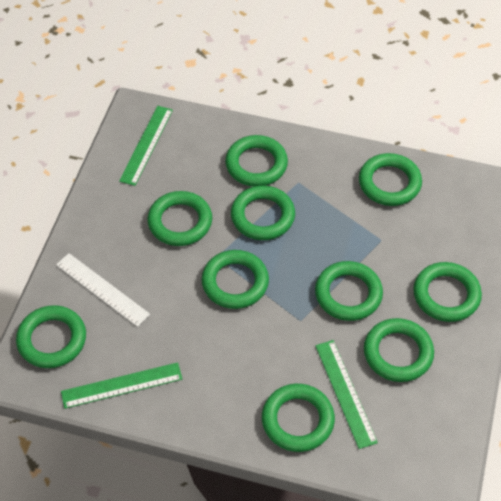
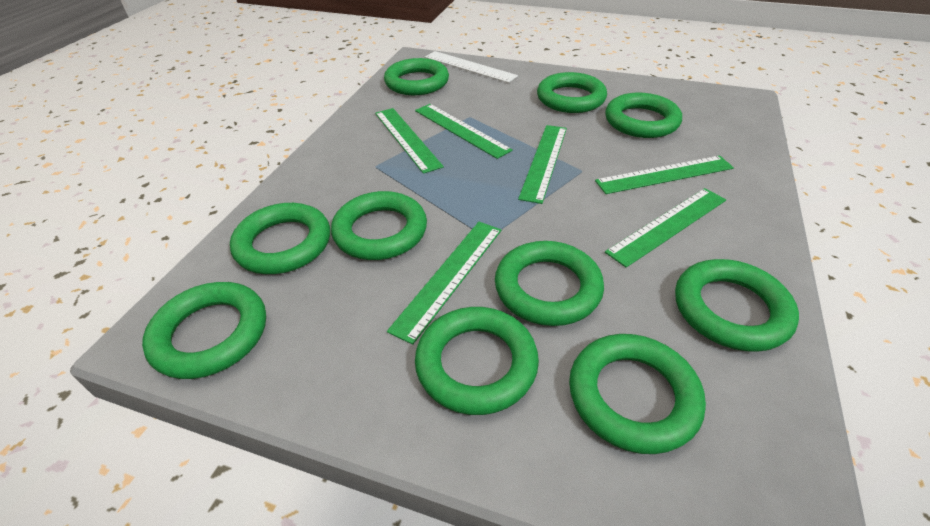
green ruler: 3 -> 6

